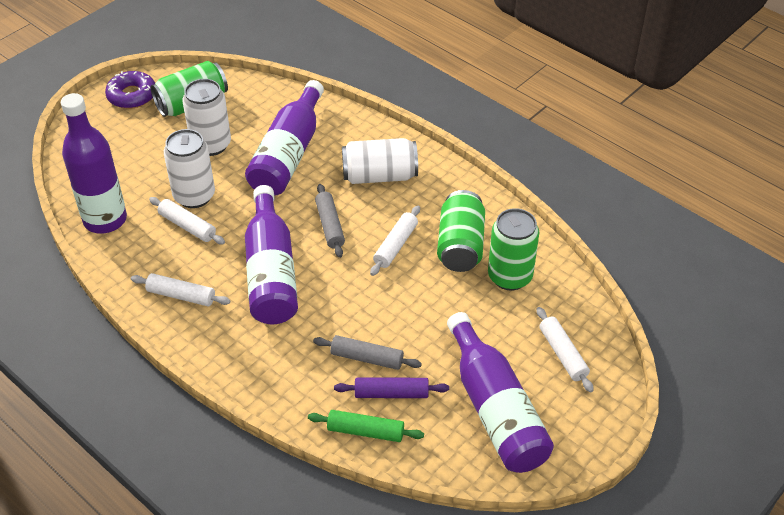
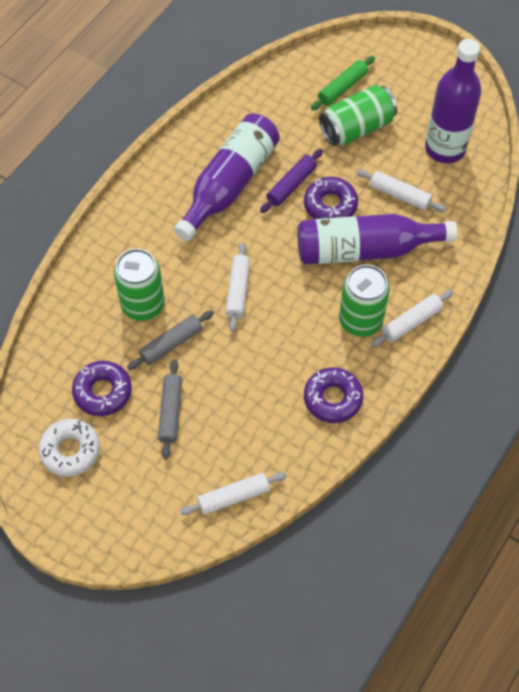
purple bottle: 4 -> 3
purple donut: 1 -> 3
white can: 3 -> 0
white donut: 0 -> 1

